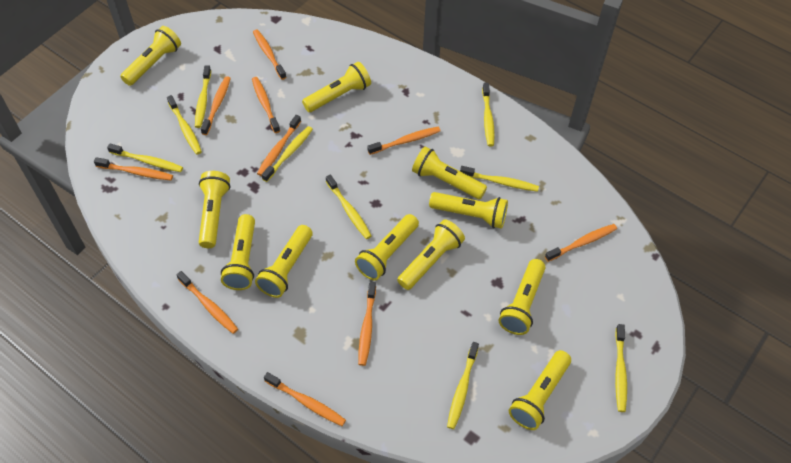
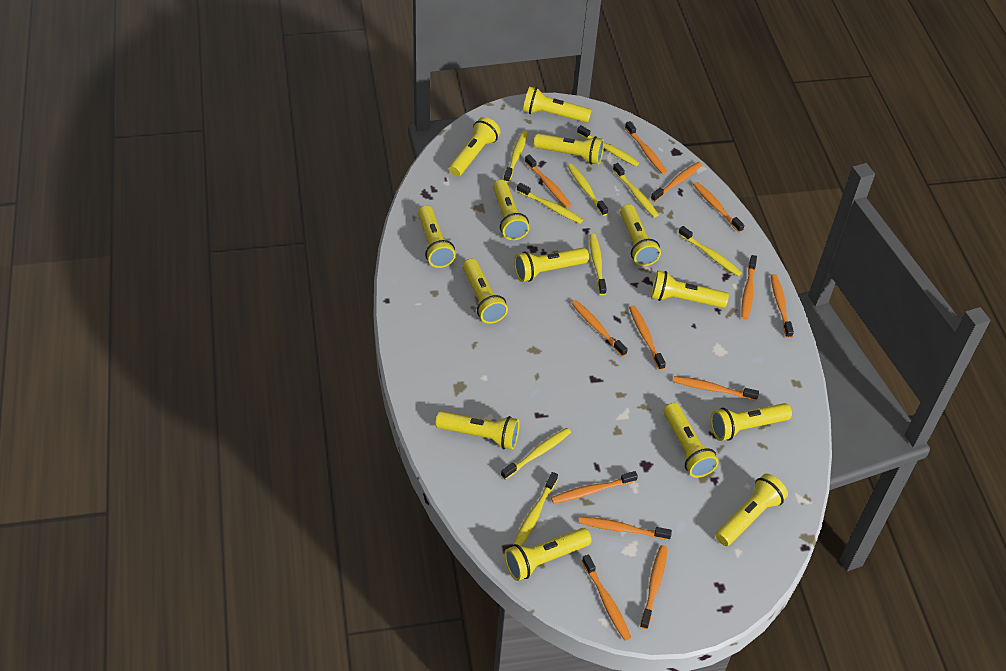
orange toothbrush: 10 -> 13
yellow flashlight: 11 -> 14

